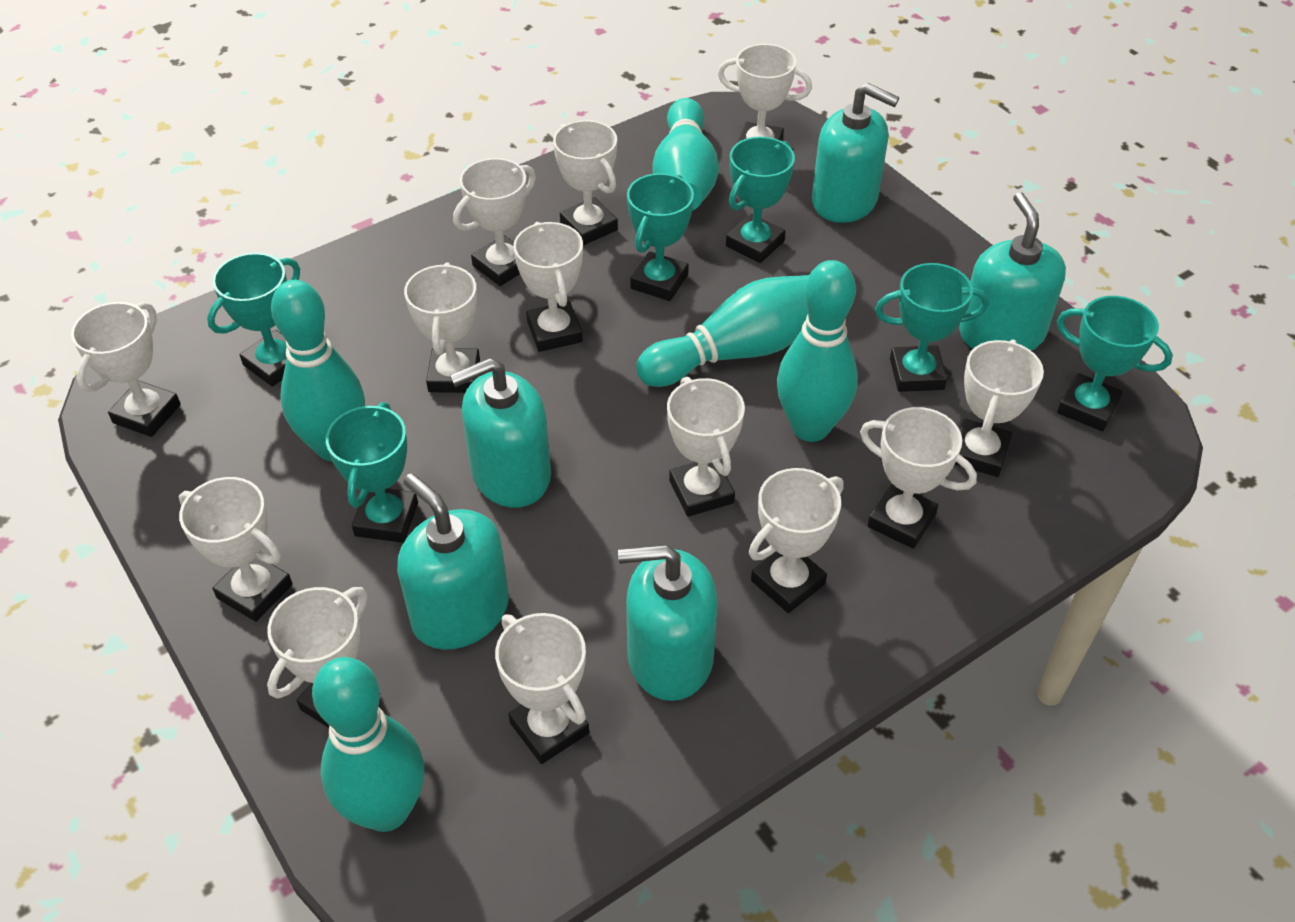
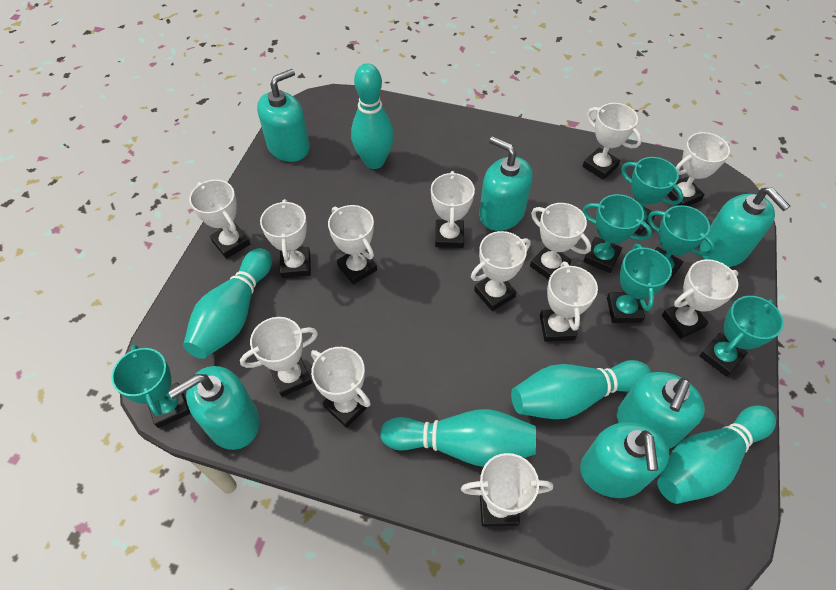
turquoise soap dispenser: 5 -> 6

